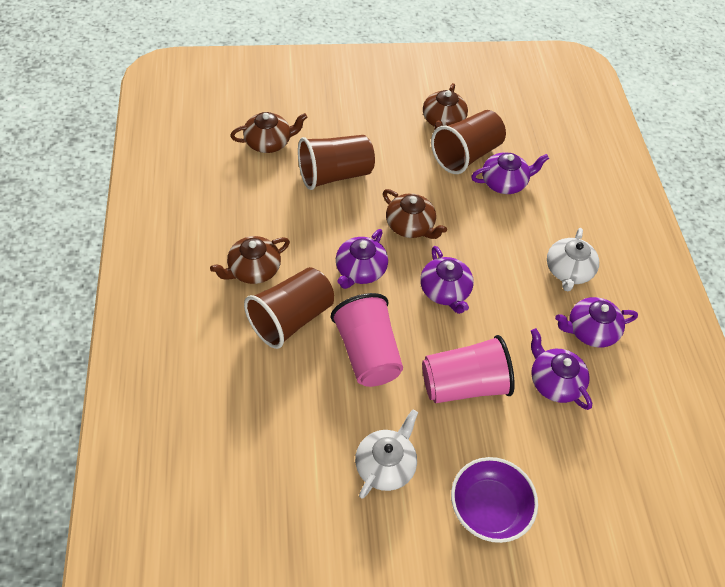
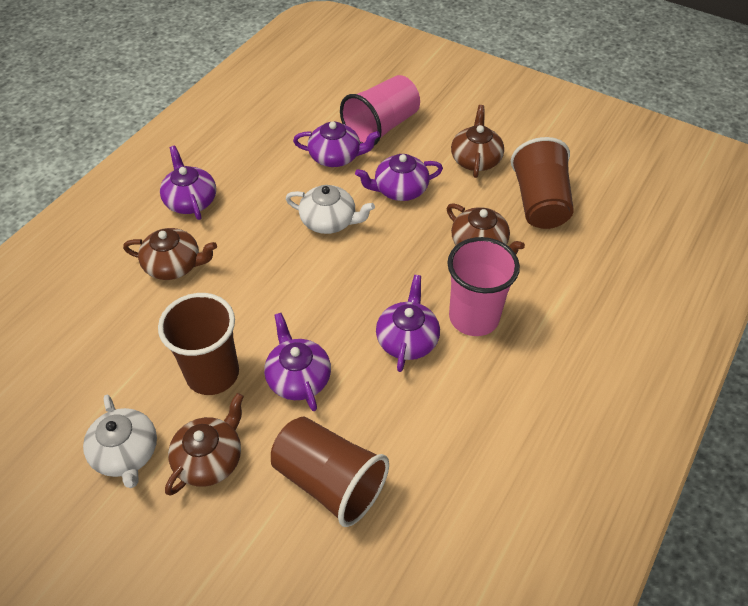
purple bowl: 1 -> 0

